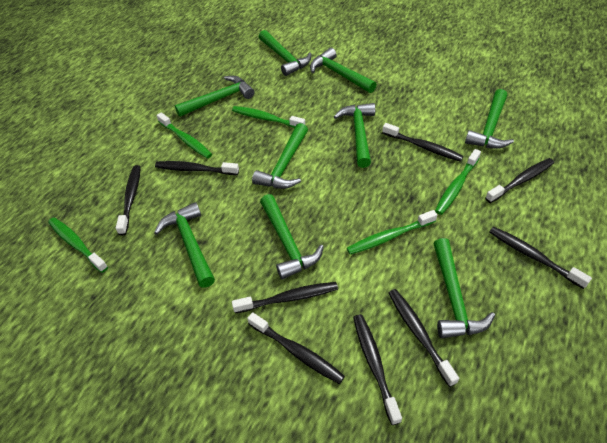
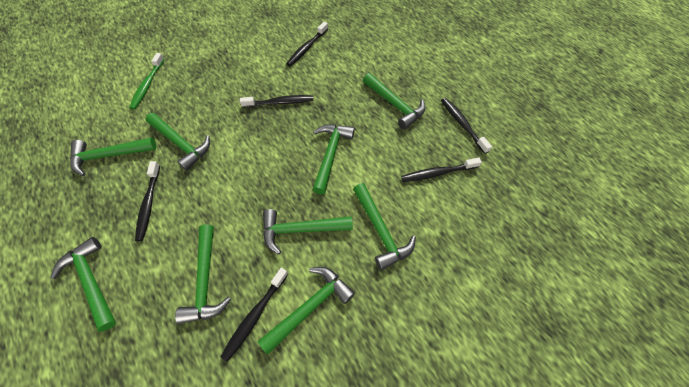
black toothbrush: 9 -> 6
green toothbrush: 5 -> 1

